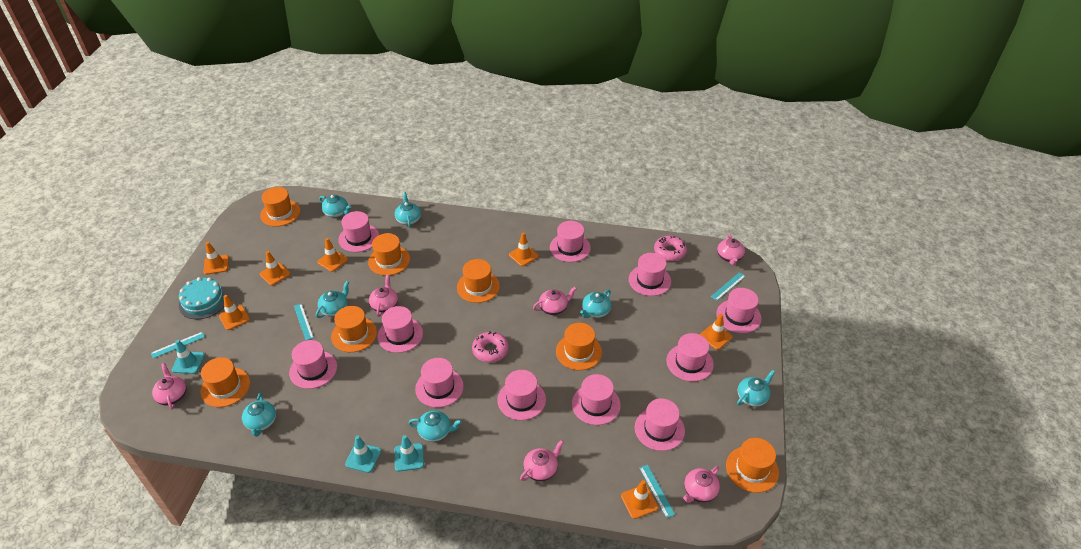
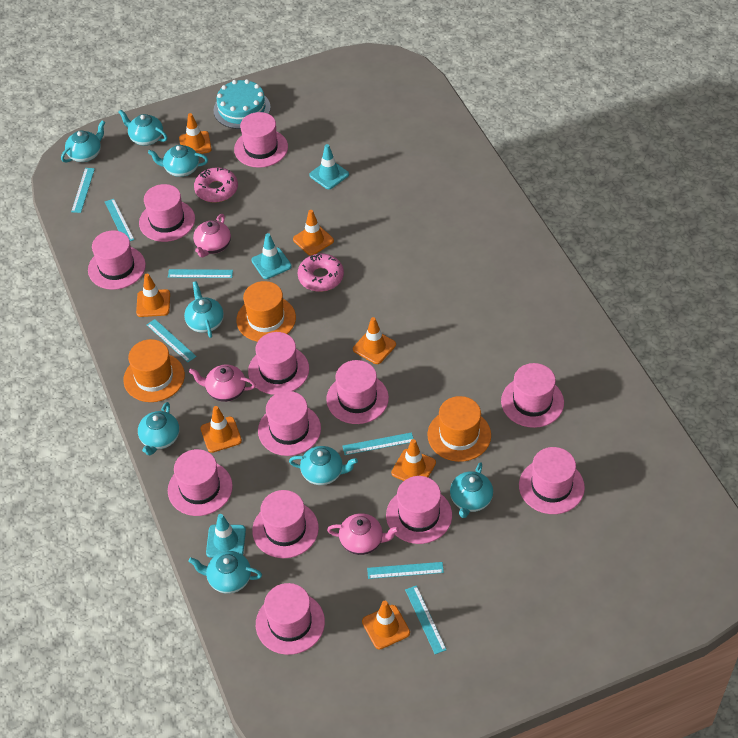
orange hat: 7 -> 3
pink hat: 11 -> 12
pink teapot: 6 -> 3
turquoise ruler: 4 -> 7
turquoise teapot: 7 -> 8

